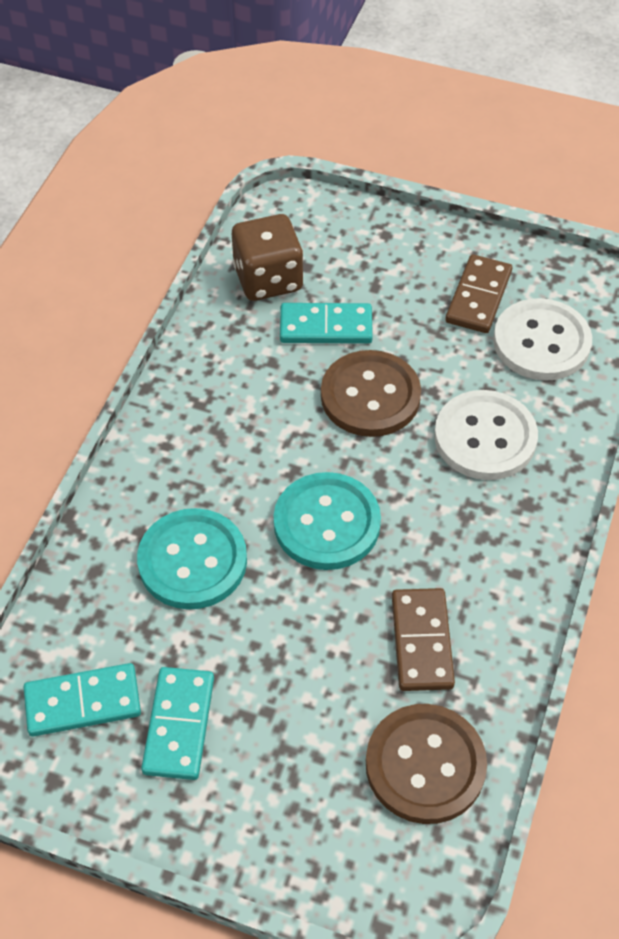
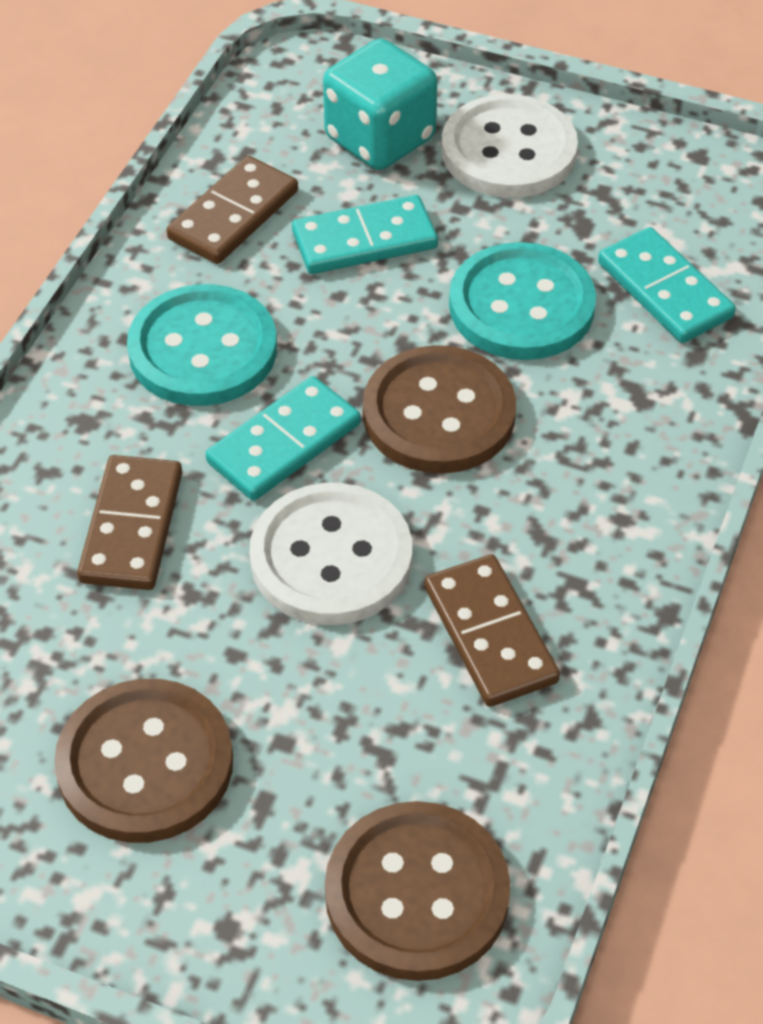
brown button: 2 -> 3
brown dice: 1 -> 0
brown domino: 2 -> 3
turquoise dice: 0 -> 1

